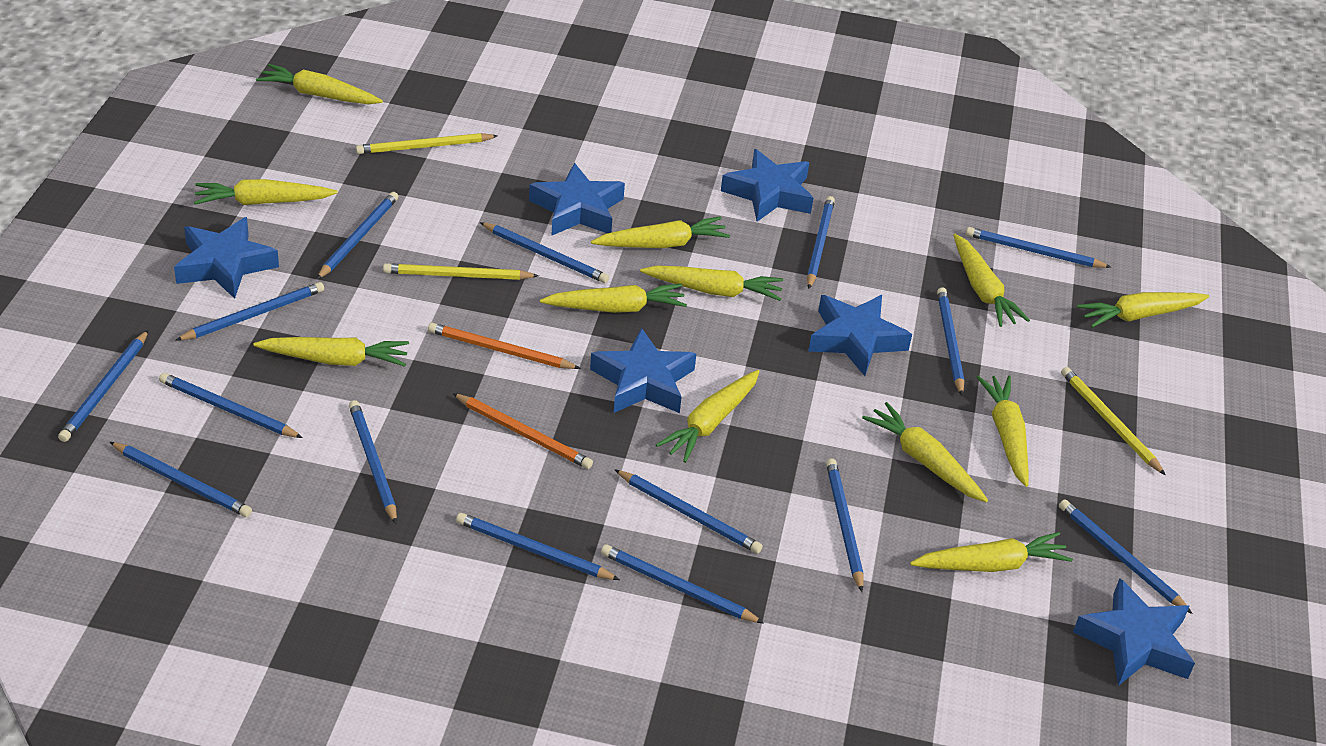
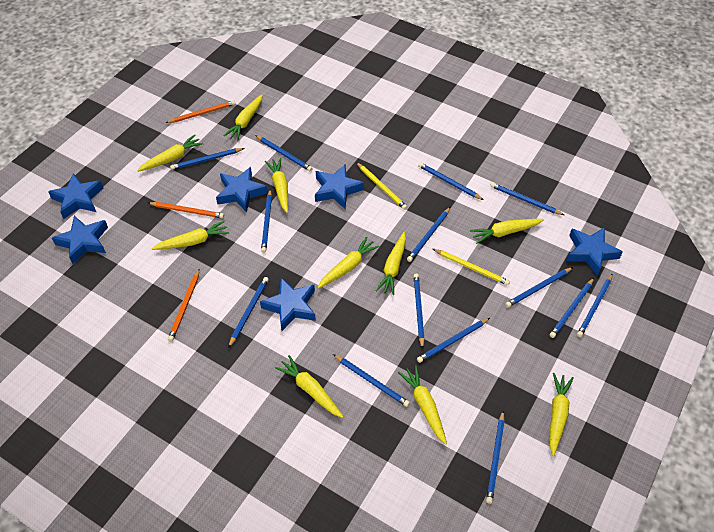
blue pencil: 15 -> 14
orange pencil: 2 -> 3
yellow carrot: 12 -> 10
yellow pencil: 3 -> 2

